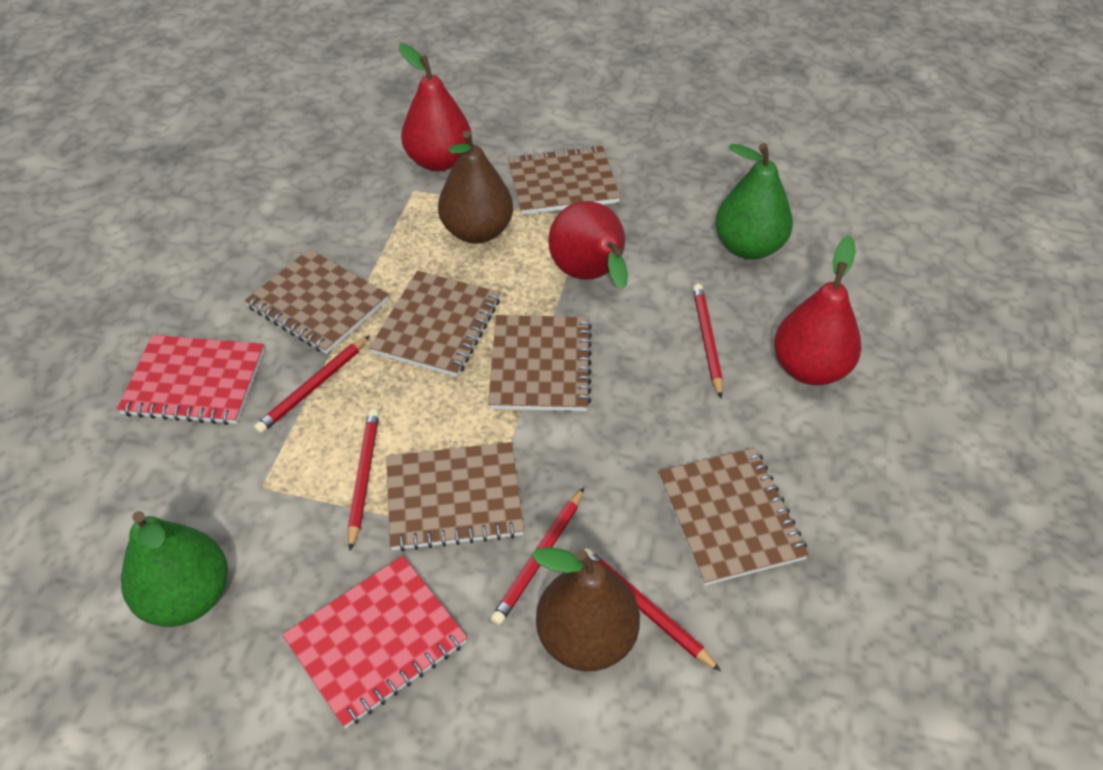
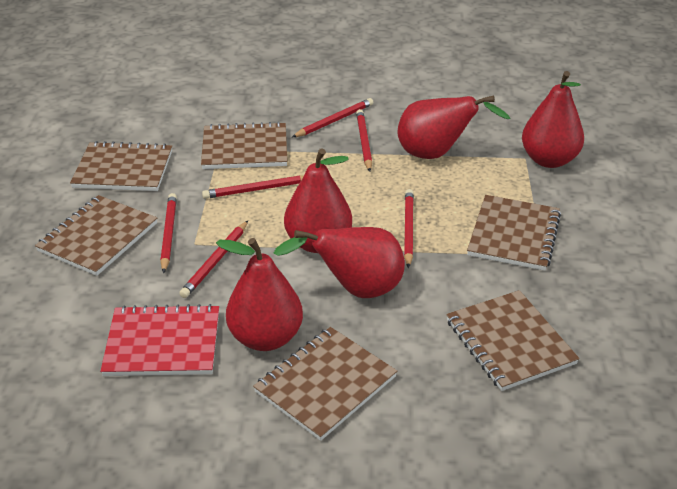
brown pear: 2 -> 0
green pear: 2 -> 0
red notebook: 2 -> 1
red pear: 3 -> 5
red pencil: 5 -> 6

